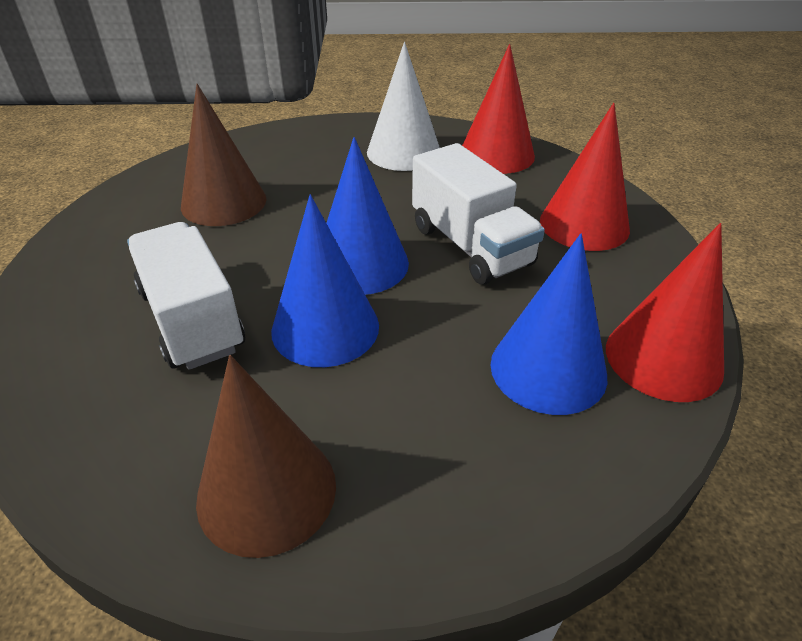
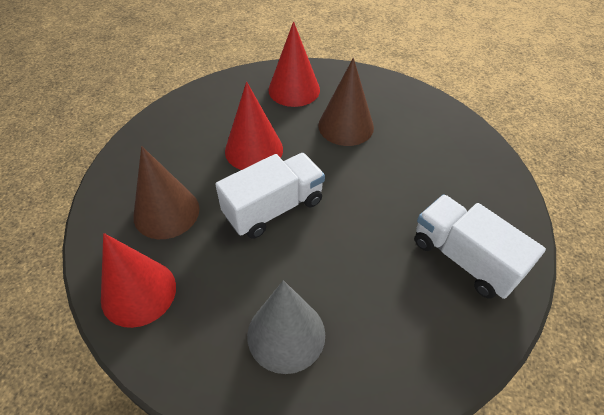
blue cone: 3 -> 0
grey cone: 0 -> 1
white cone: 1 -> 0

